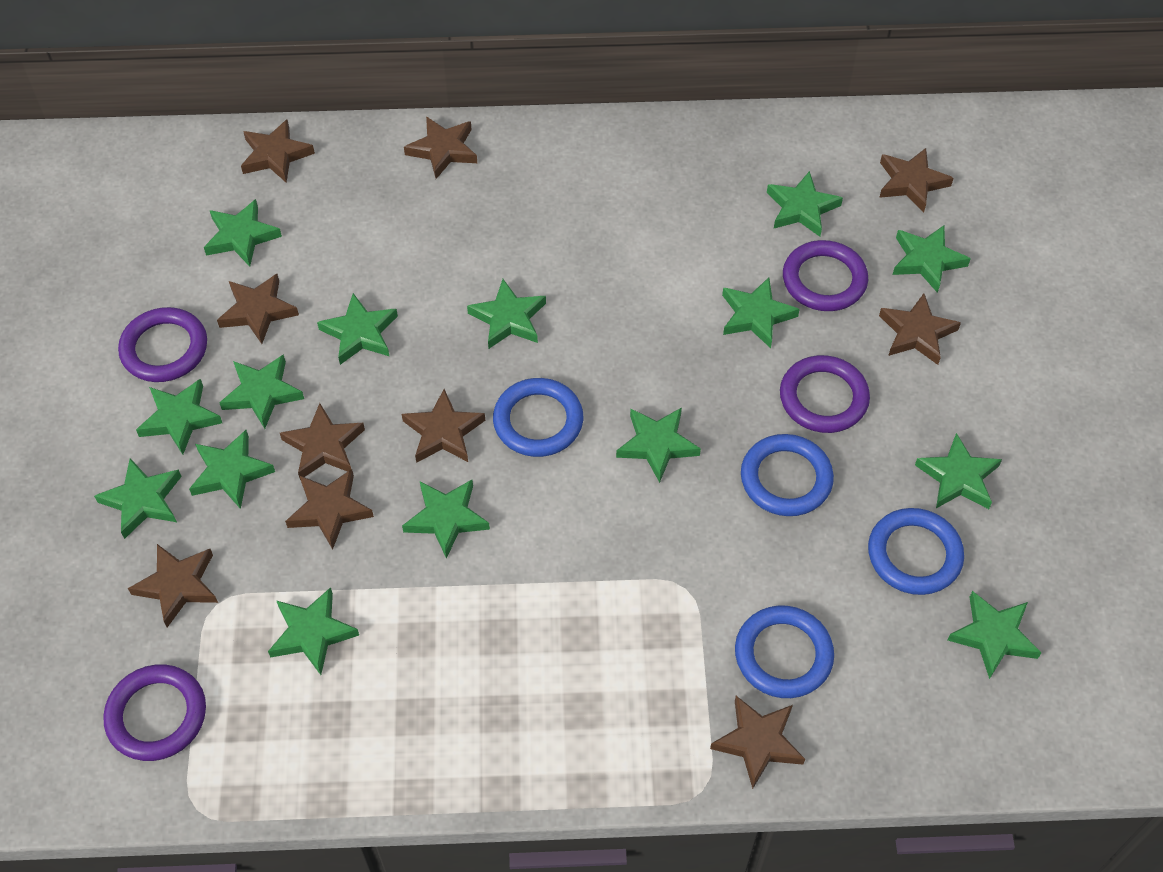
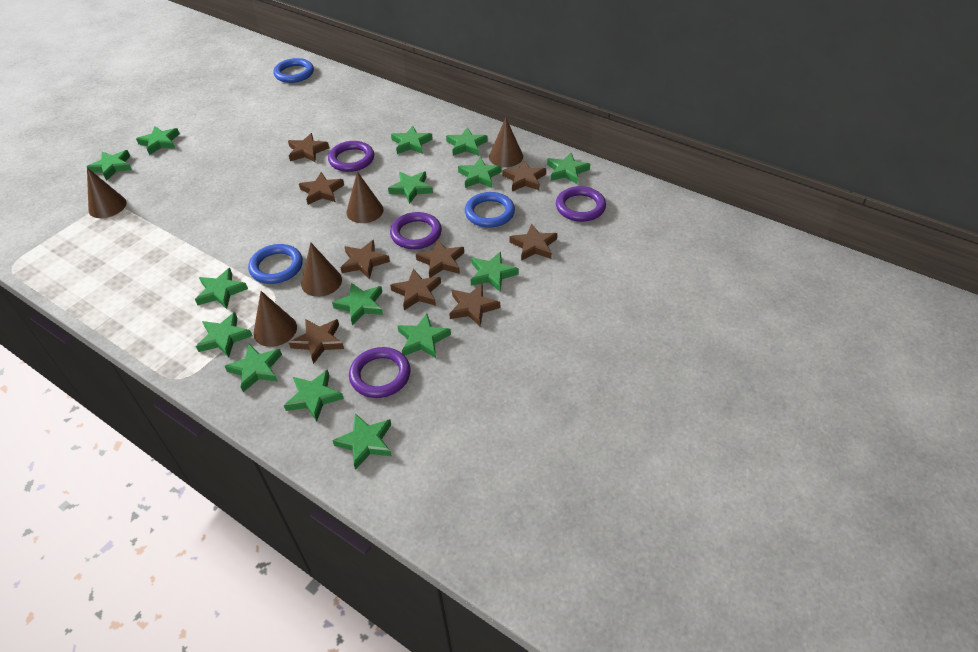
blue ring: 4 -> 3
brown cone: 0 -> 5
brown star: 10 -> 9

